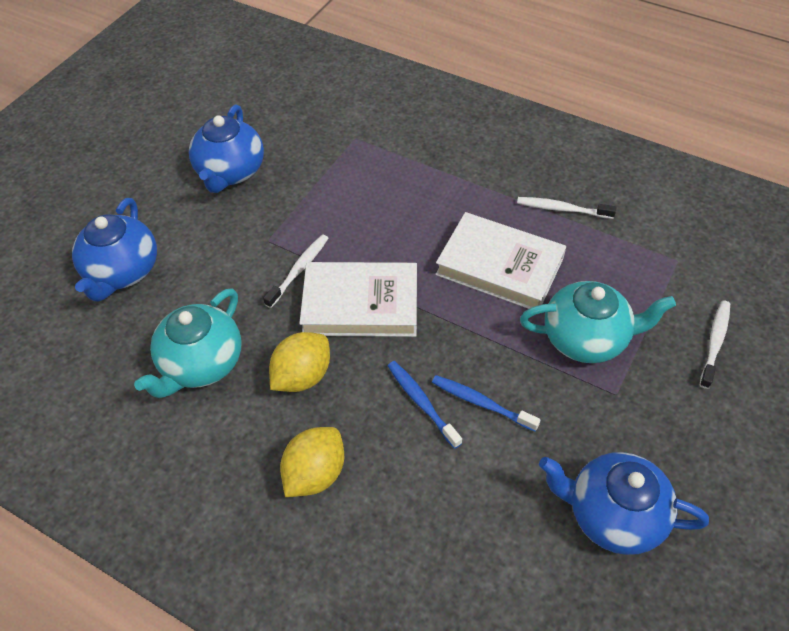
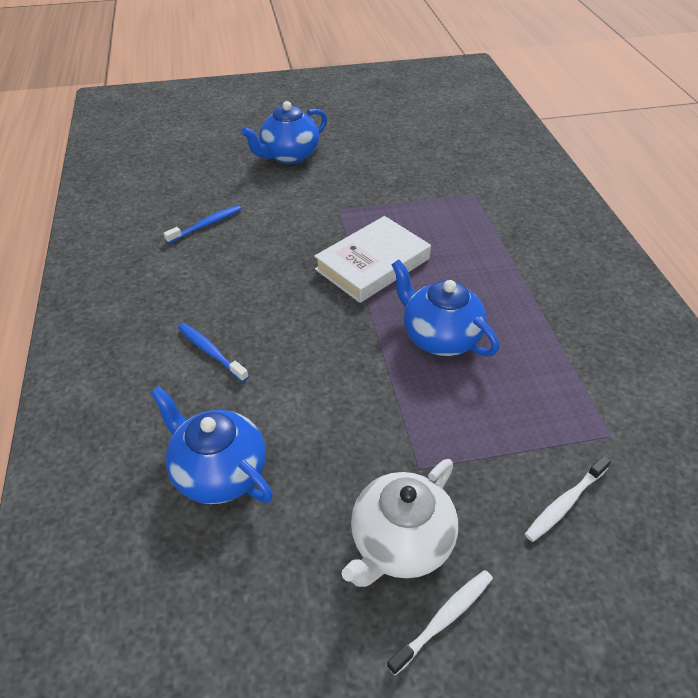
turquoise teapot: 2 -> 0
white book: 2 -> 1
white teapot: 0 -> 1
white toothbrush: 3 -> 2
yellow lemon: 2 -> 0

